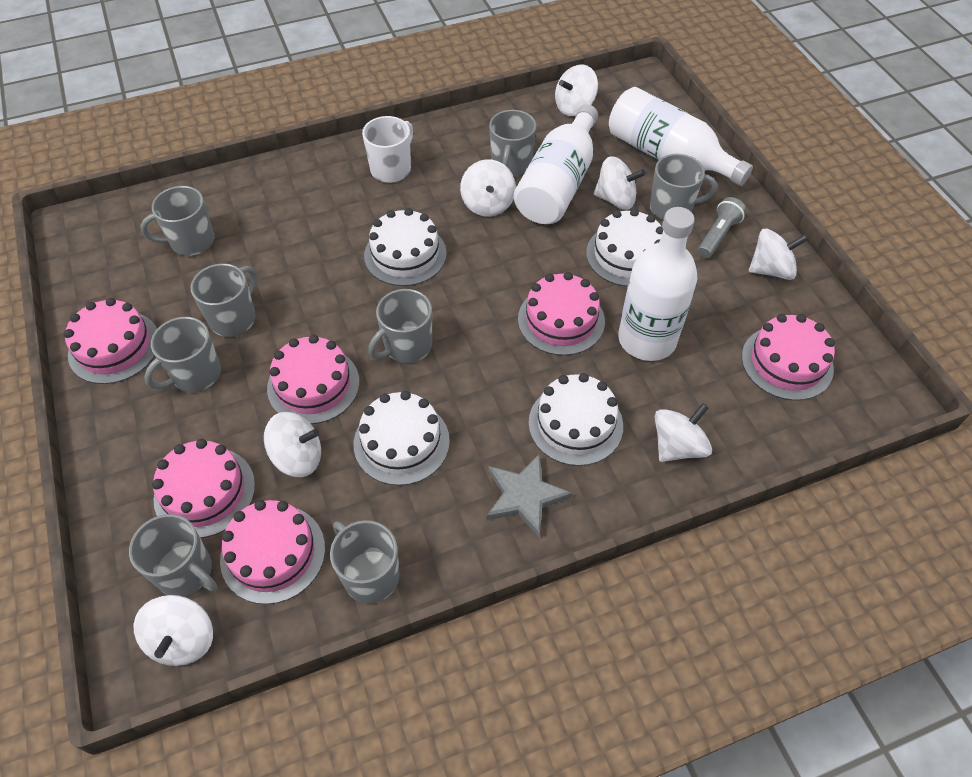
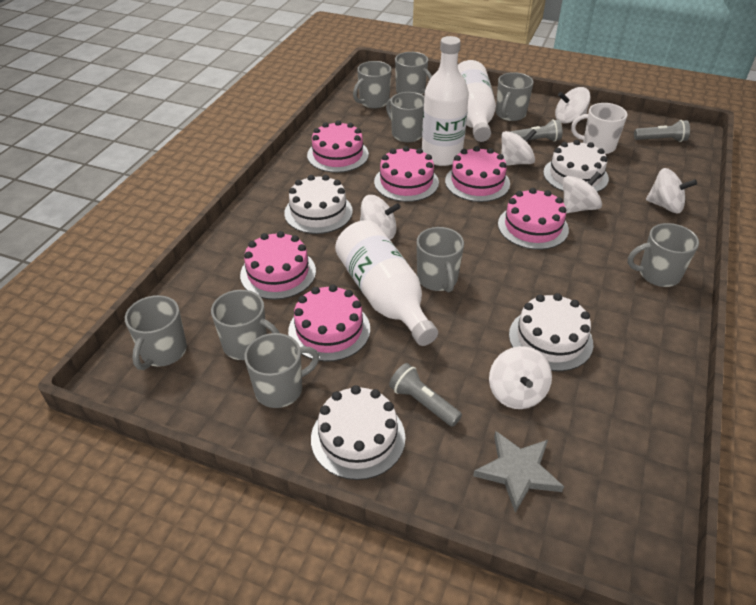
grey flashlight: 1 -> 3
grey mug: 8 -> 9
white spinning top: 7 -> 6

